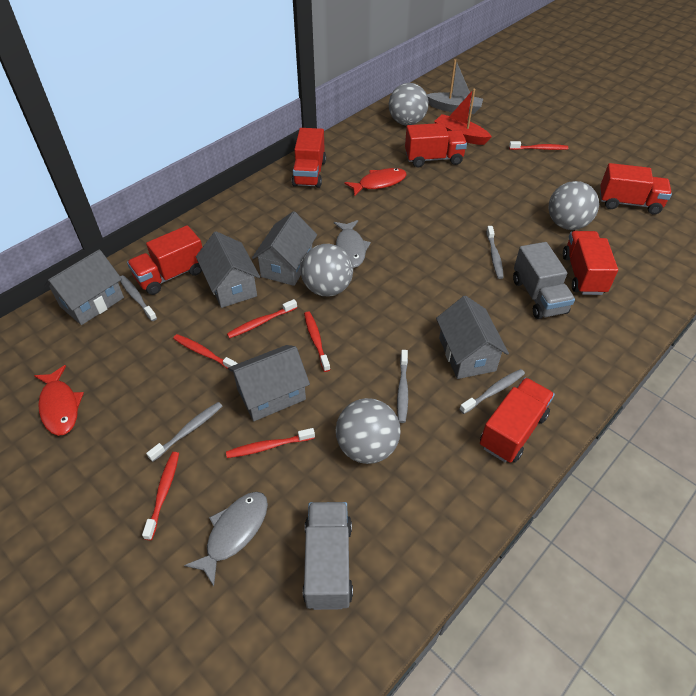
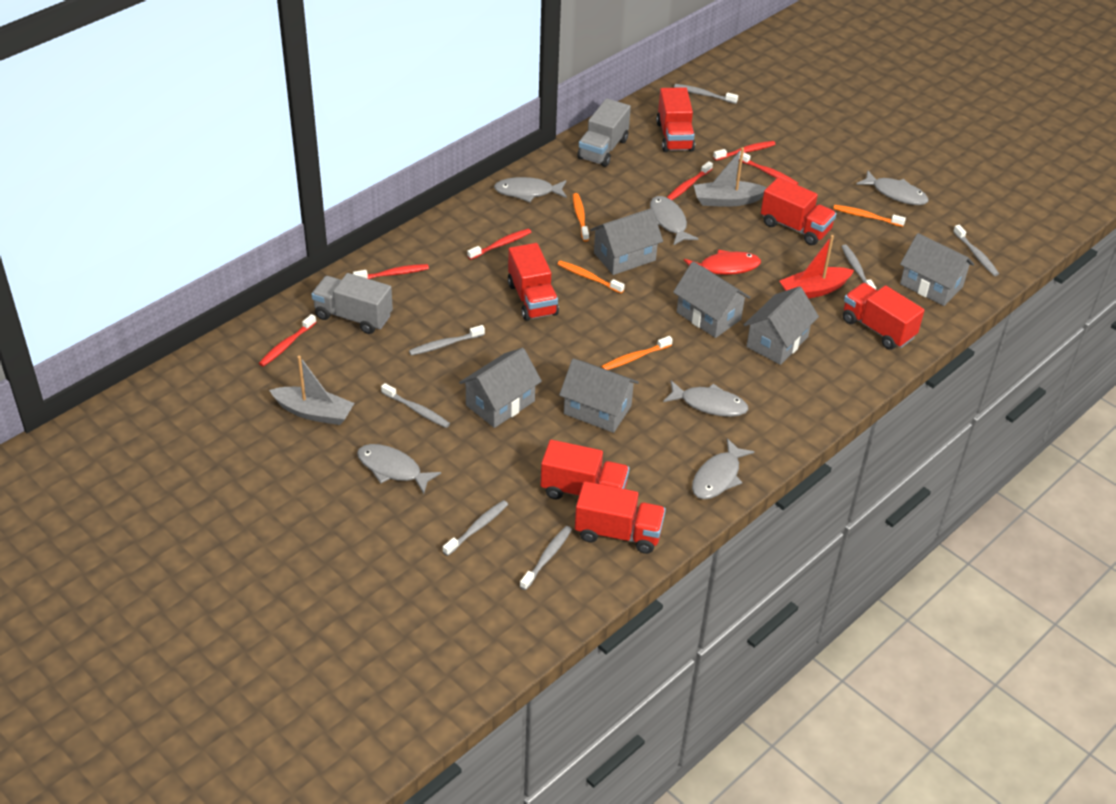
grey ball: 4 -> 0
grey boat: 1 -> 2
grey fish: 2 -> 6
grey house: 5 -> 6
grey toothbrush: 5 -> 7
orange toothbrush: 0 -> 4
red fish: 2 -> 1

